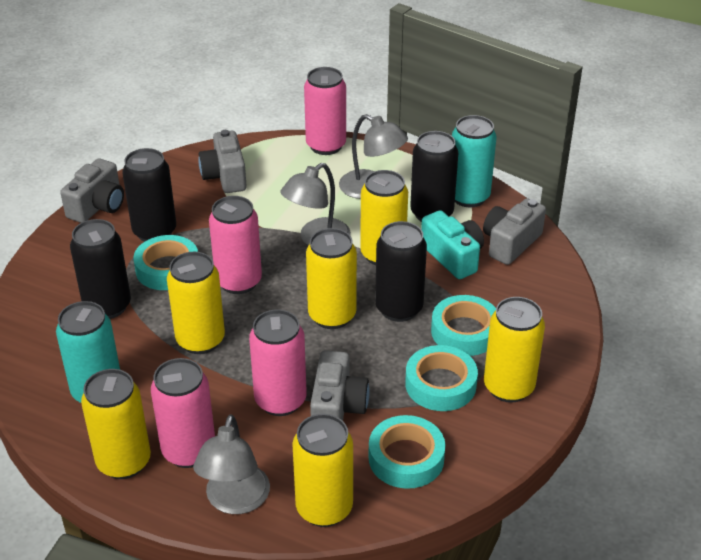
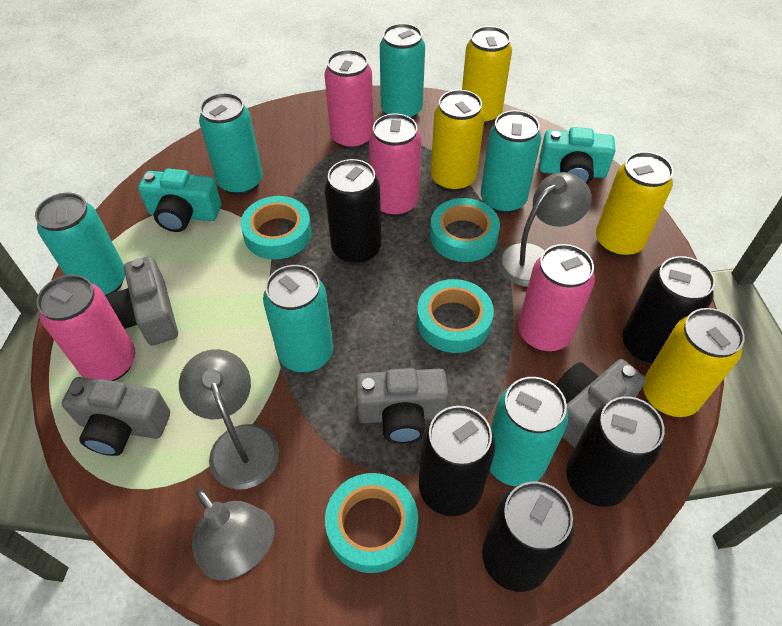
black can: 4 -> 5
turquoise camera: 1 -> 2
turquoise can: 2 -> 6
yellow can: 6 -> 4

